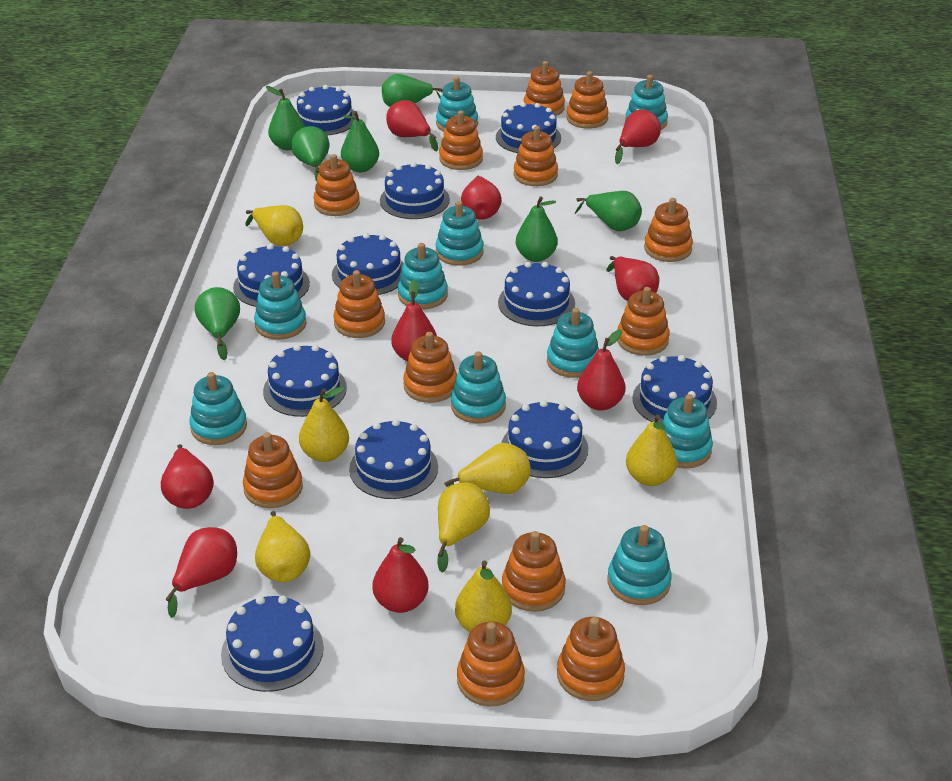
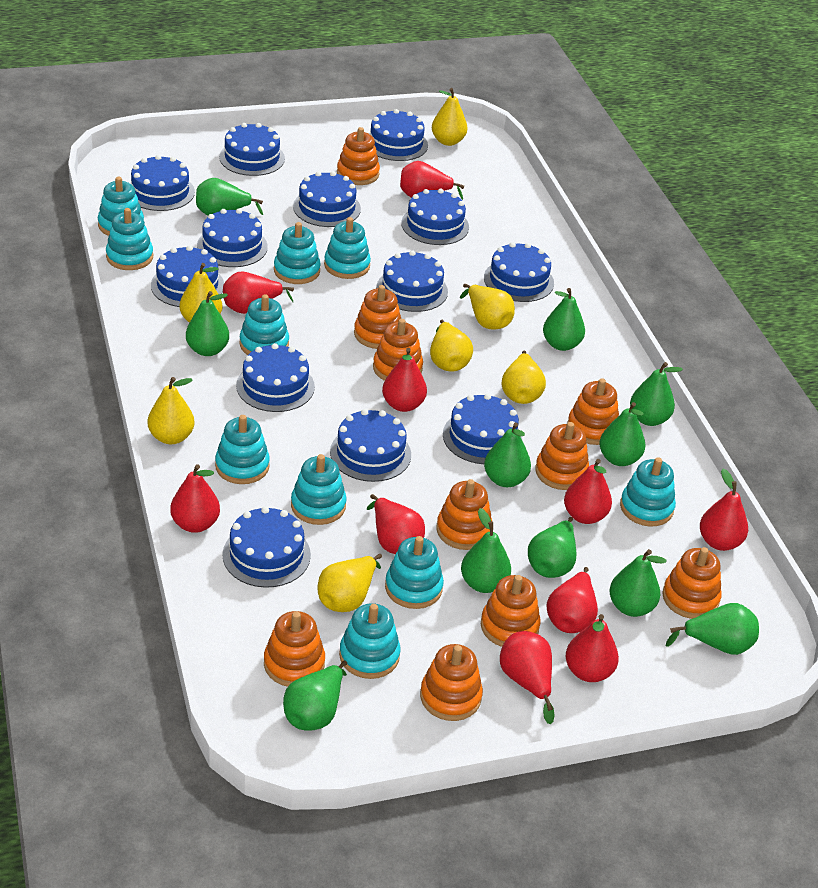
blue cake: 11 -> 13
green pear: 7 -> 11
orange stacking toy: 13 -> 10
red pear: 9 -> 10

